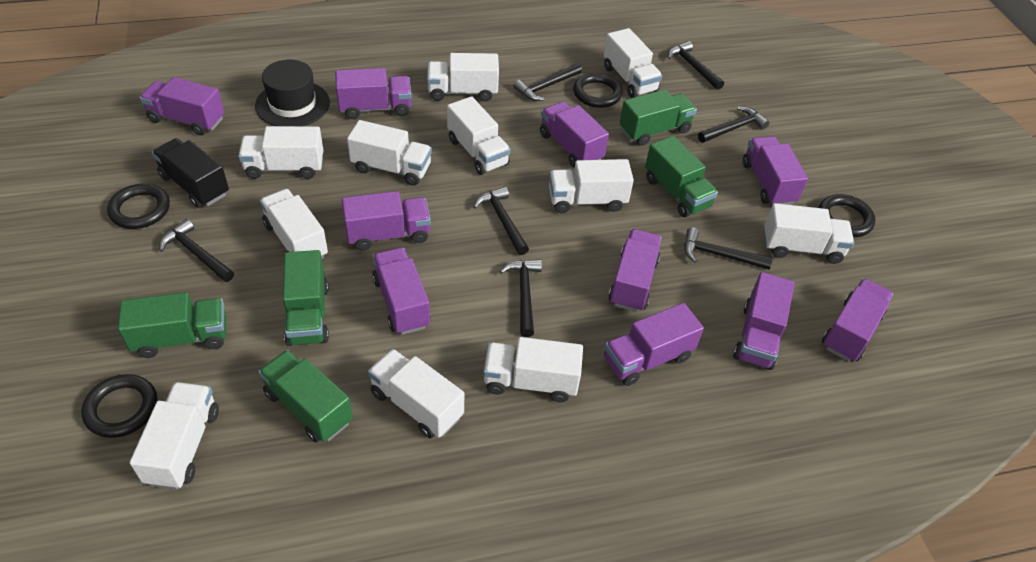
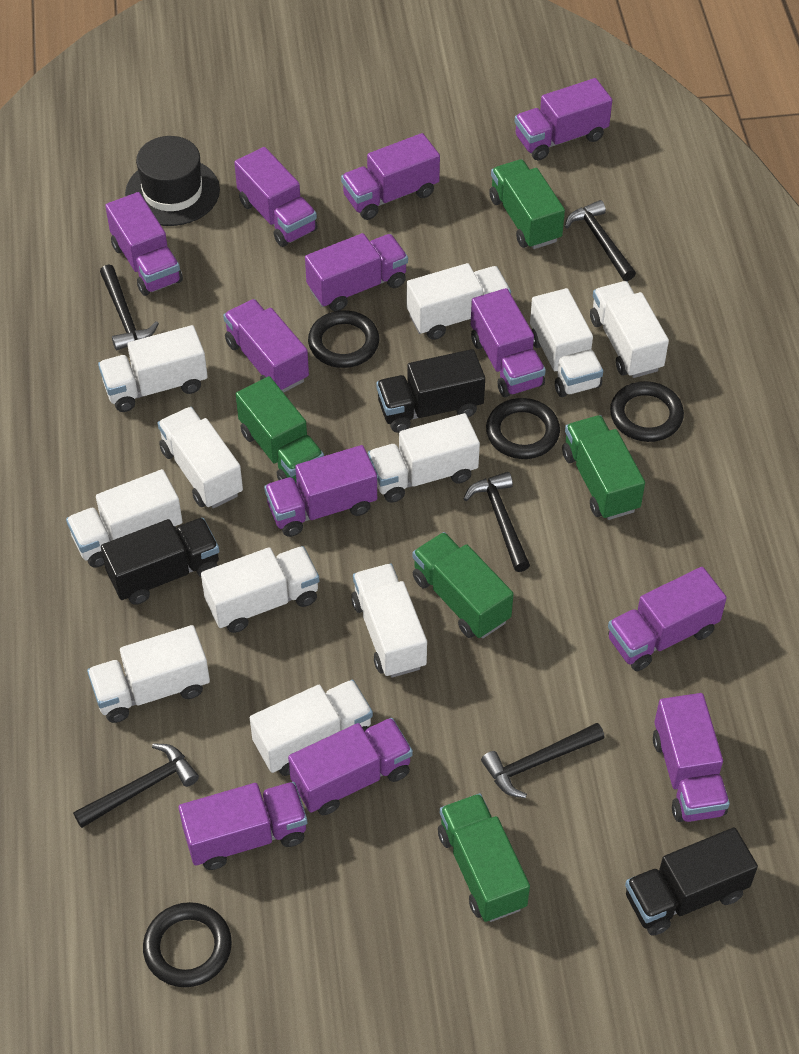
black hammer: 7 -> 5
black truck: 1 -> 3
purple truck: 10 -> 12

